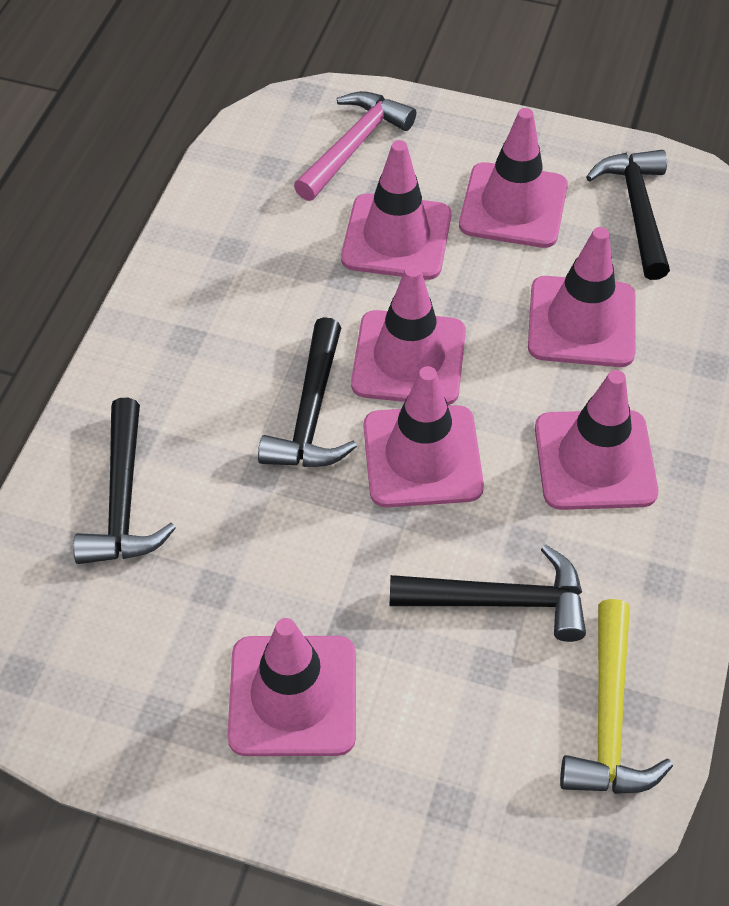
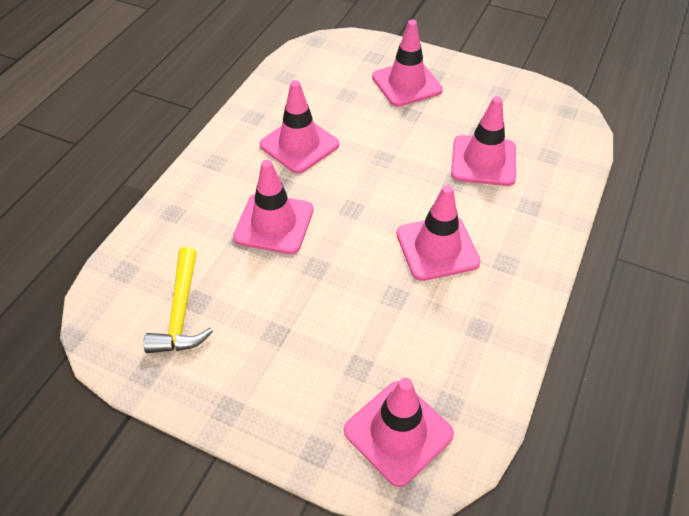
black hammer: 4 -> 0
pink hammer: 1 -> 0
pink traffic cone: 7 -> 6

